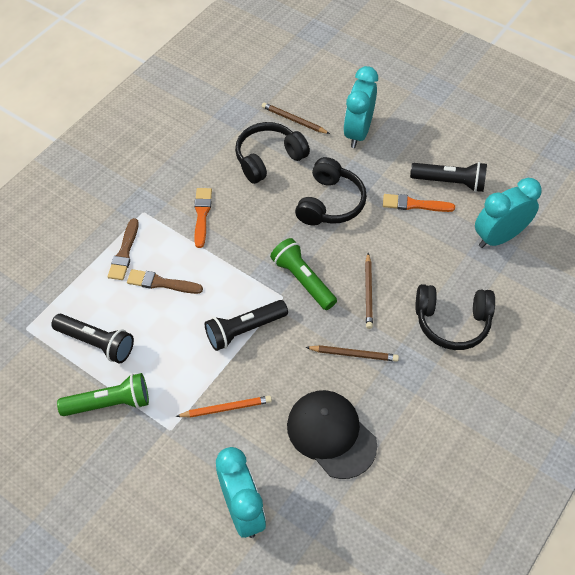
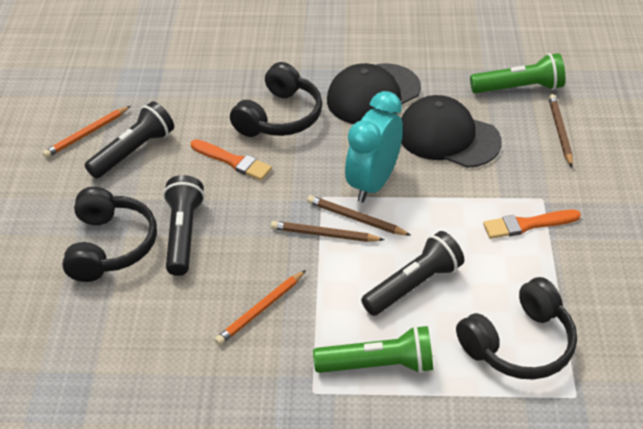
black cap: 1 -> 2
brown brush: 2 -> 0
orange pencil: 1 -> 2
turquoise clock: 3 -> 1

